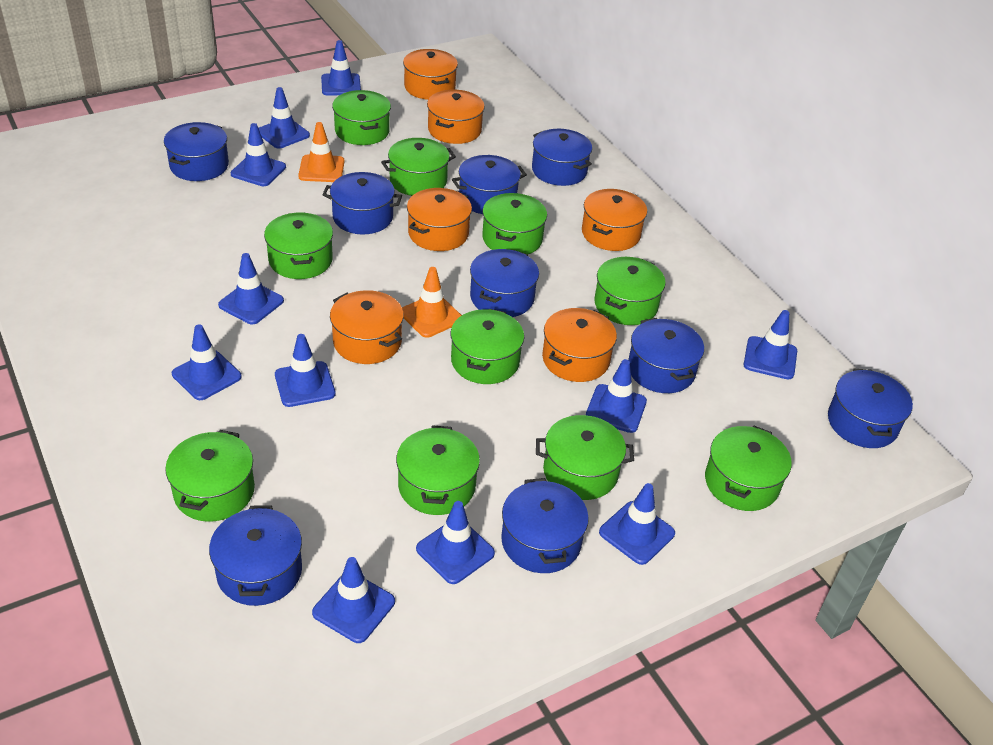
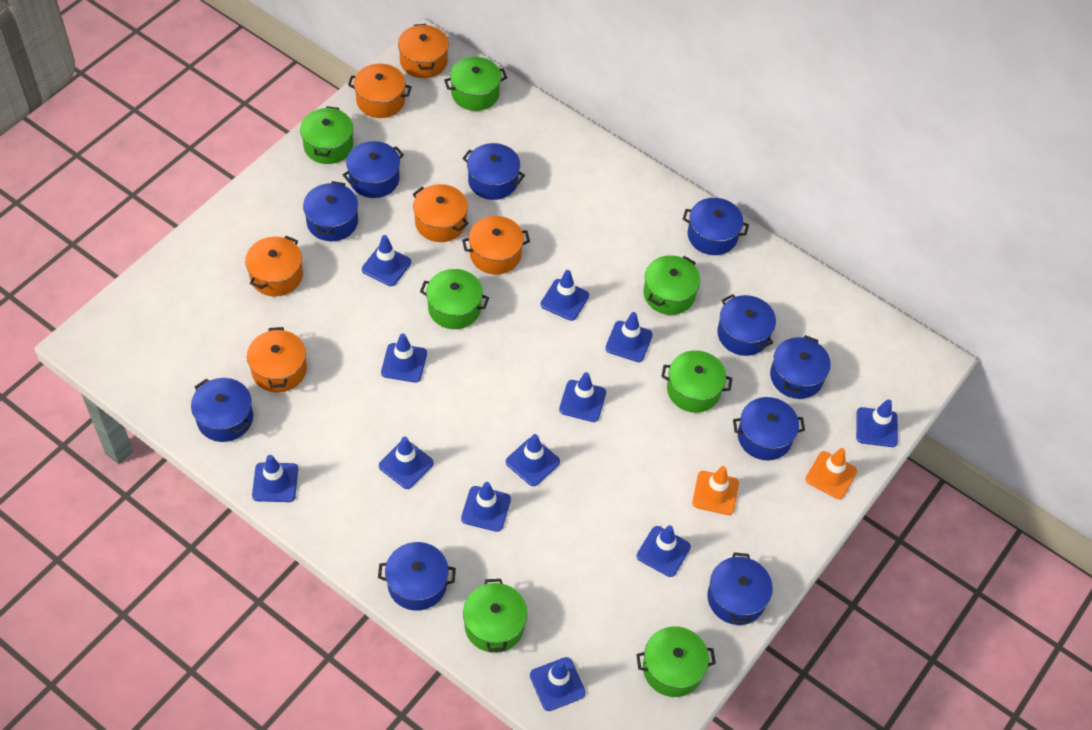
blue pot: 9 -> 10
blue traffic cone: 11 -> 12
green pot: 10 -> 7

